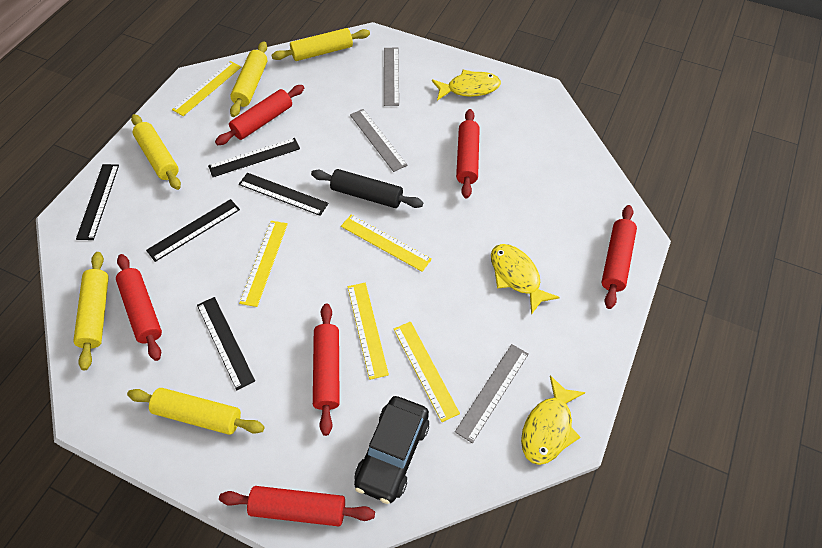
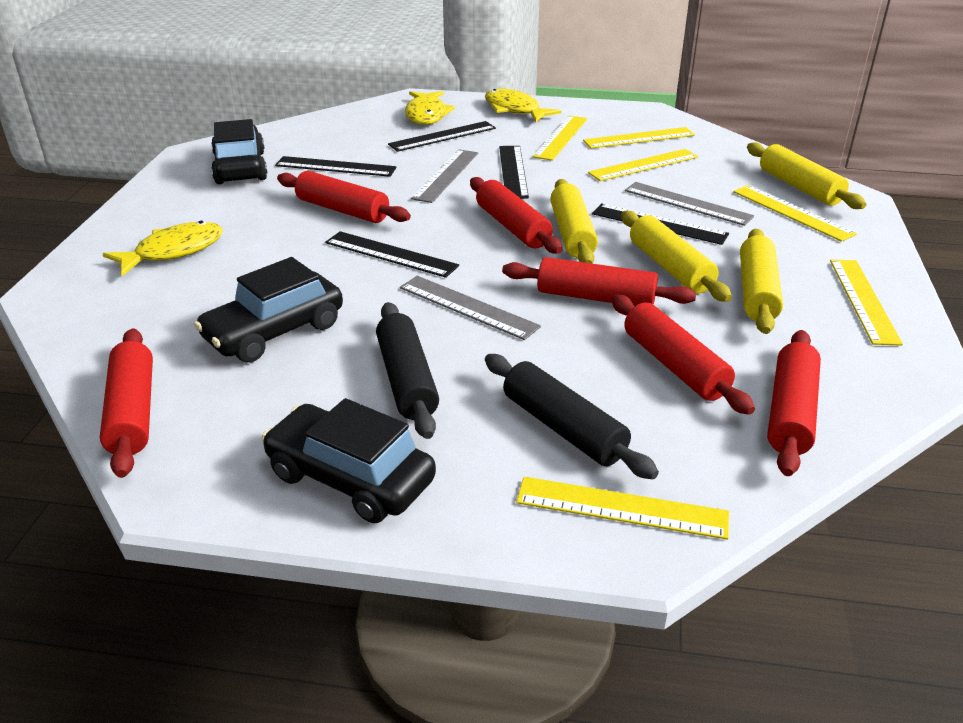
black car: 1 -> 3
black rolling pin: 1 -> 2
yellow rolling pin: 5 -> 4
yellow ruler: 5 -> 6

